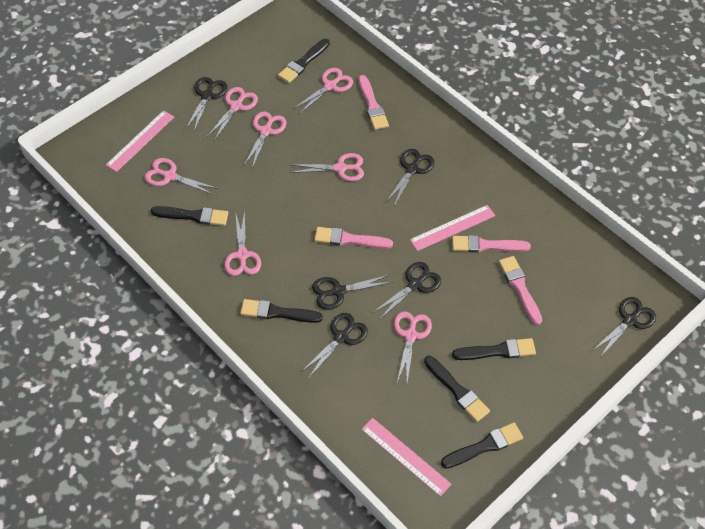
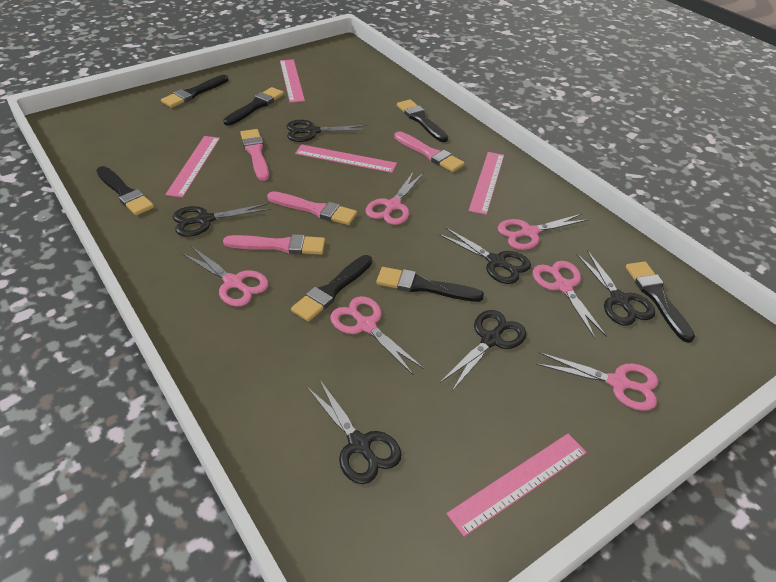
black brush: 6 -> 7
pink ruler: 3 -> 5
pink scissors: 7 -> 6

